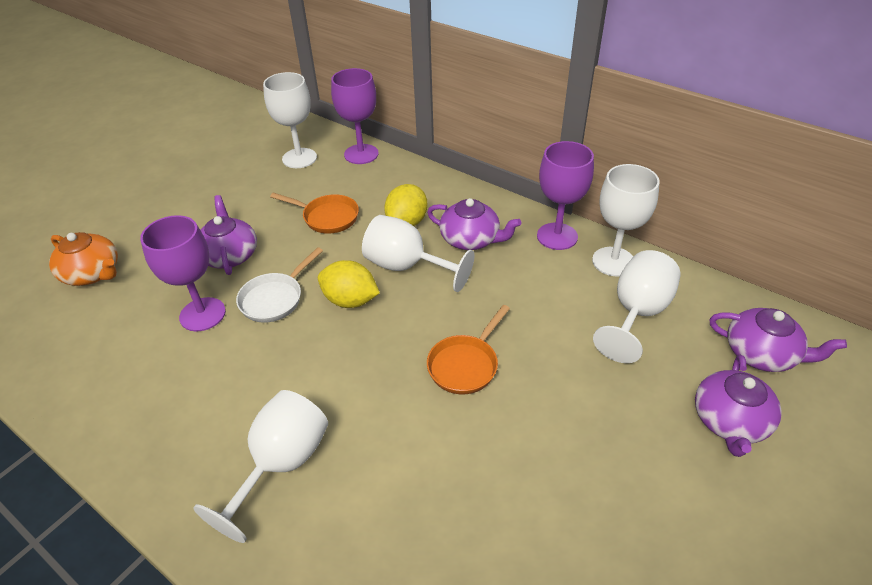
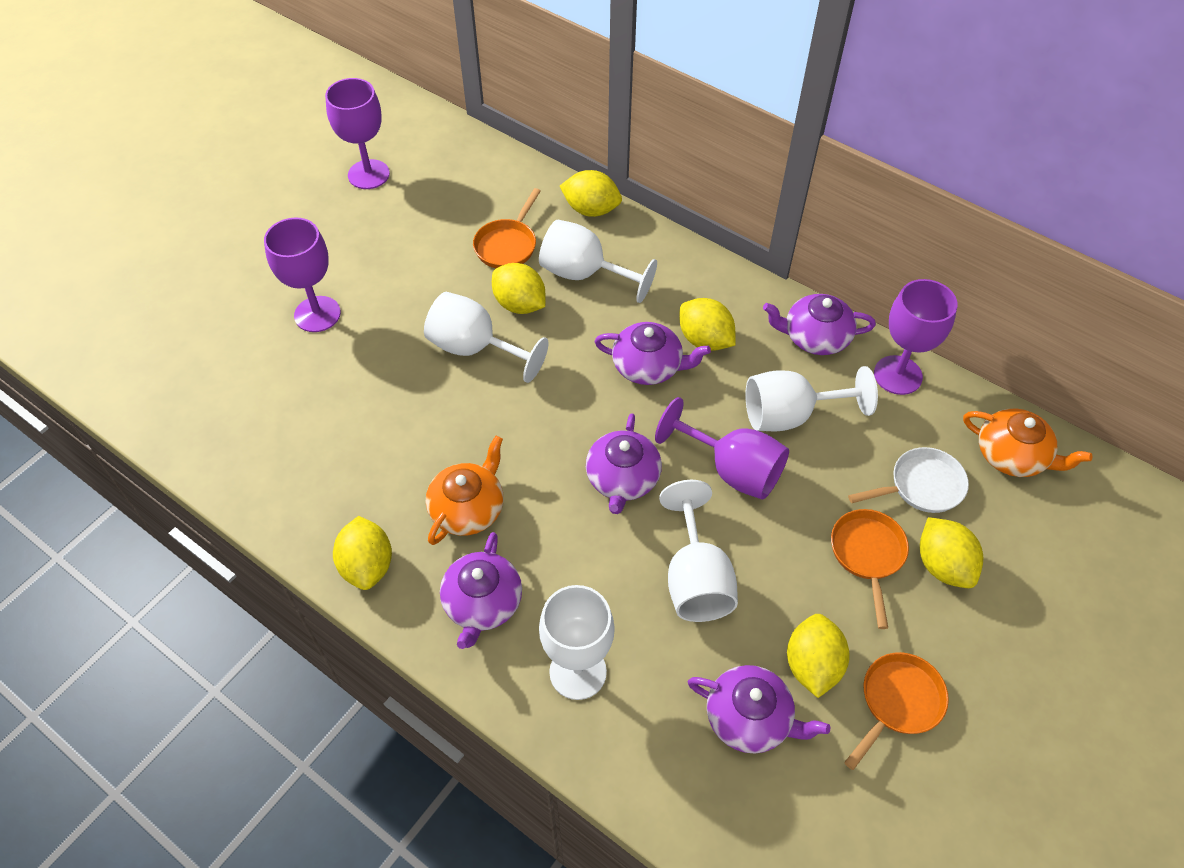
orange pan: 2 -> 3
orange teapot: 1 -> 2
purple goblet: 3 -> 4
purple teapot: 4 -> 5
yellow lemon: 2 -> 6

